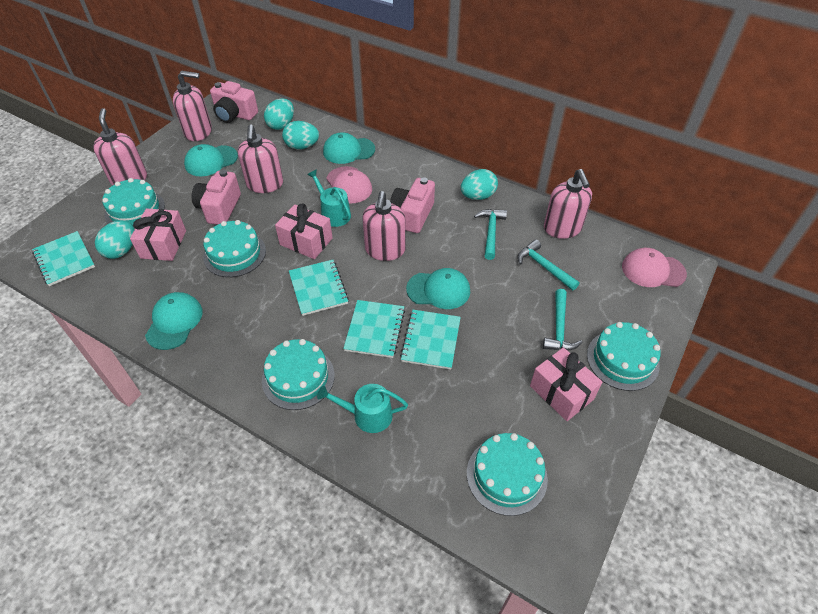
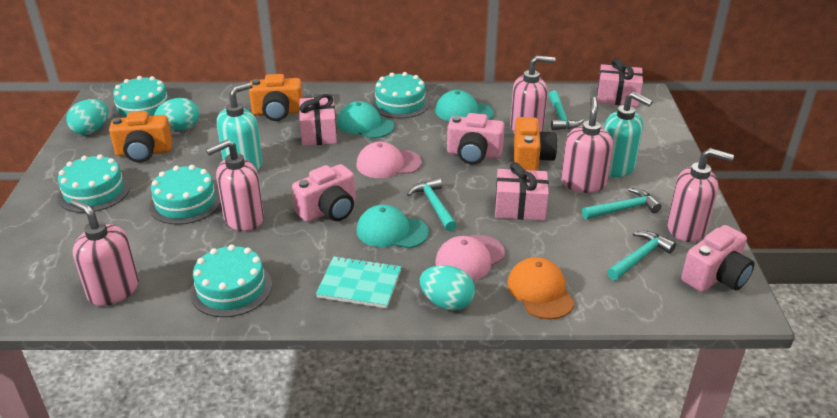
orange camera: 0 -> 3
orange cap: 0 -> 1
turquoise cap: 4 -> 3
turquoise egg: 4 -> 3
turquoise hammer: 3 -> 4
turquoise notebook: 4 -> 1
turquoise soap dispenser: 0 -> 2
turquoise watering can: 2 -> 0

